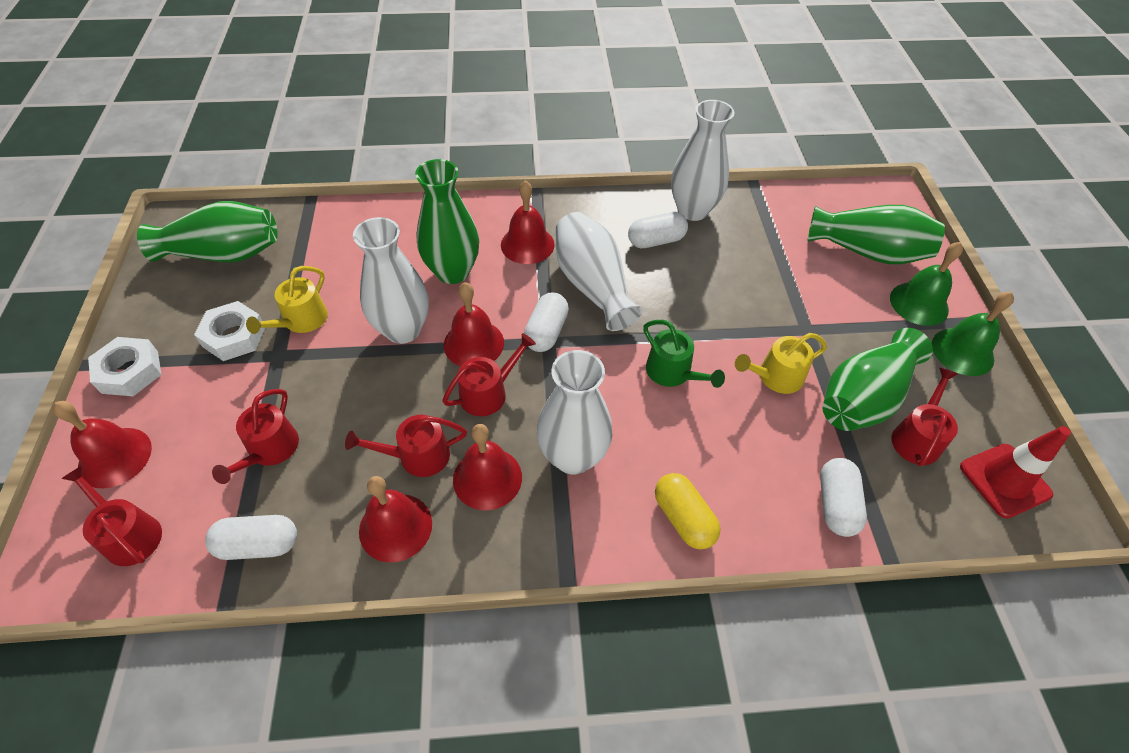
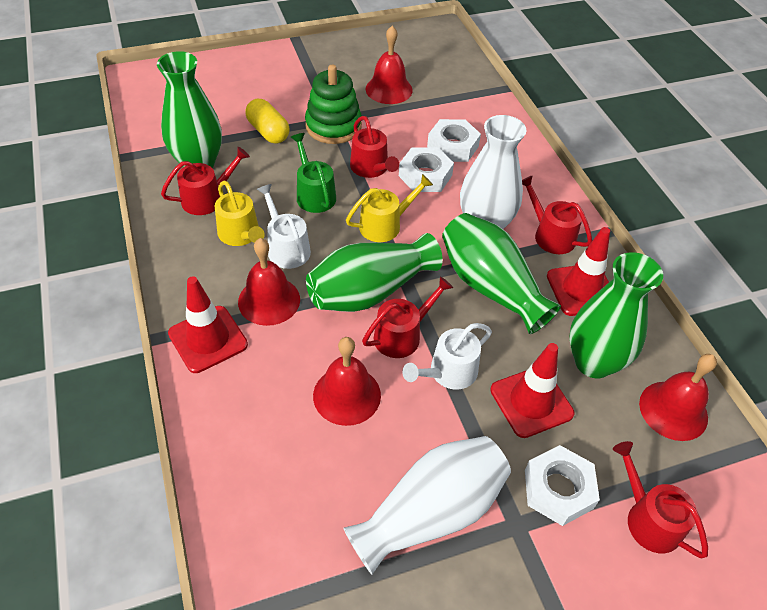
green bell: 2 -> 0
green stacking toy: 0 -> 1
red bell: 5 -> 4
red traffic cone: 1 -> 3
white capsule: 4 -> 0
white nut: 2 -> 3
white vase: 4 -> 2
white watering can: 0 -> 2

